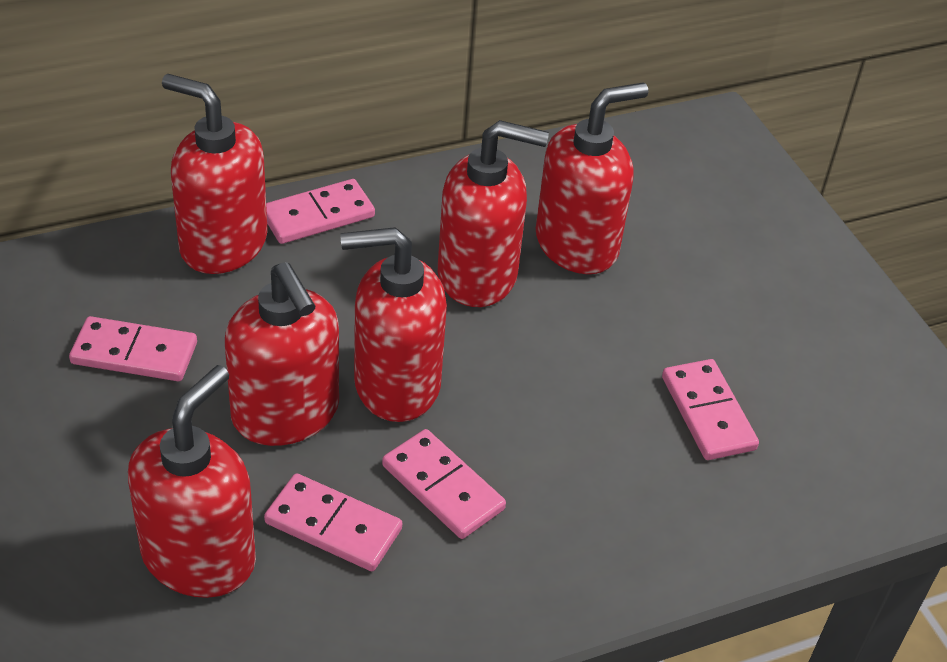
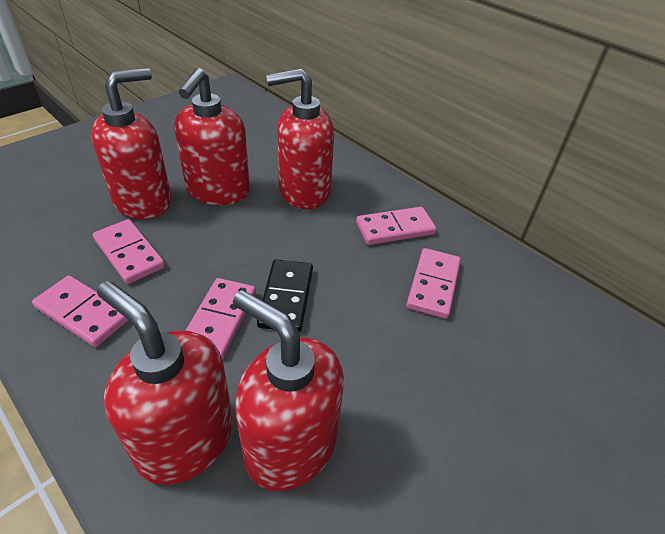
black domino: 0 -> 1
red soap dispenser: 6 -> 5

